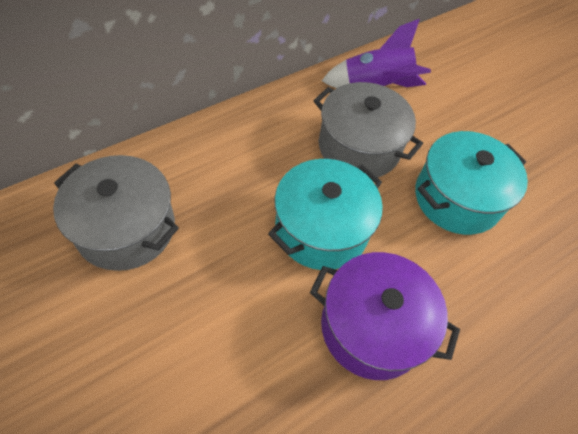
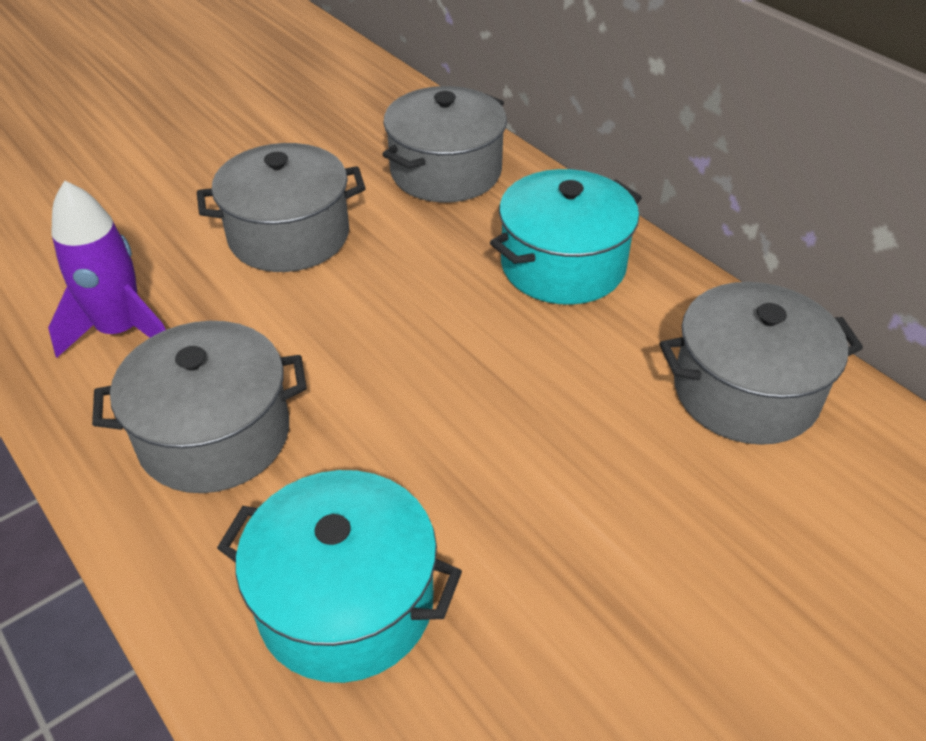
grey pot: 2 -> 4
purple pot: 1 -> 0

